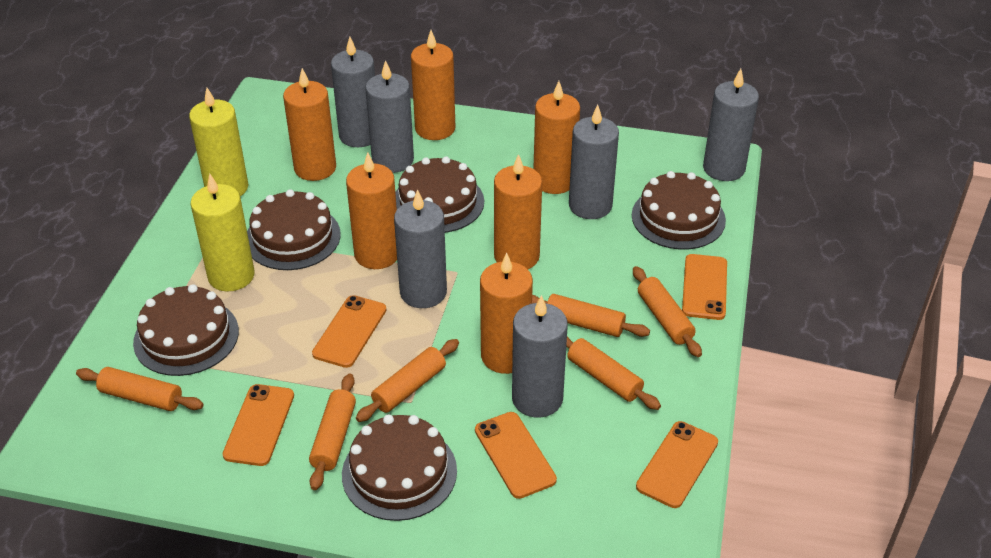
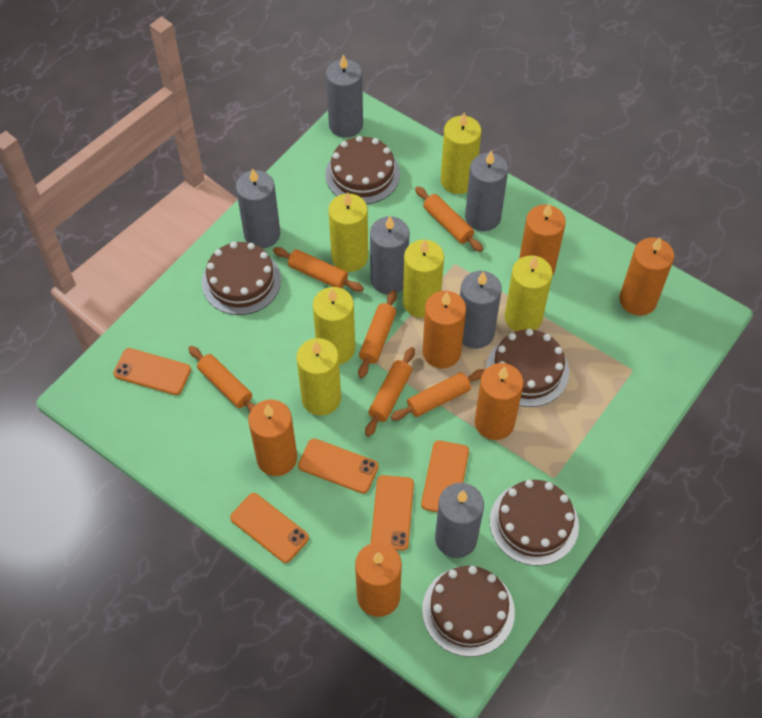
yellow candle: 2 -> 6

